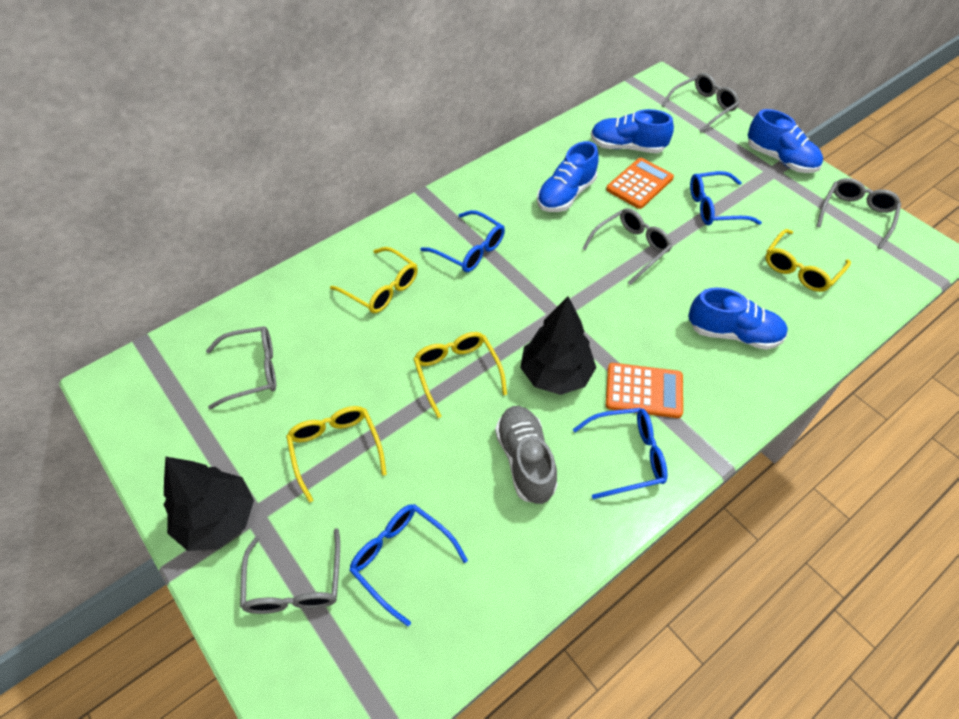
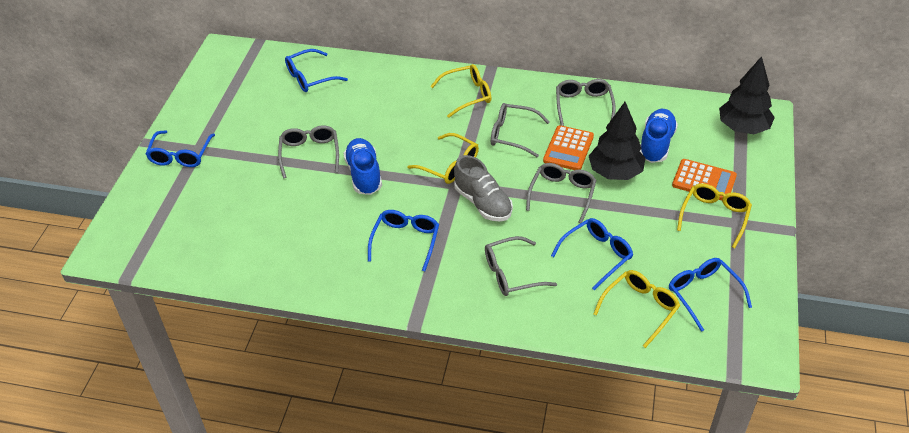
blue glasses: 4 -> 5
blue shoe: 4 -> 2

